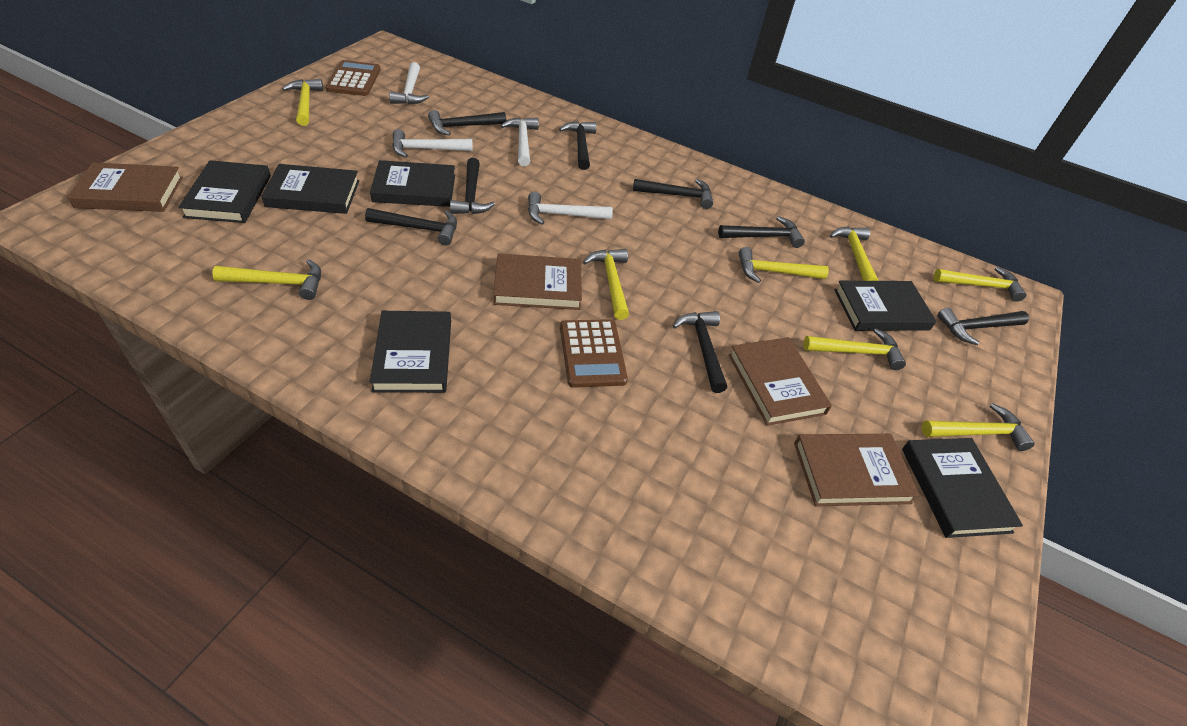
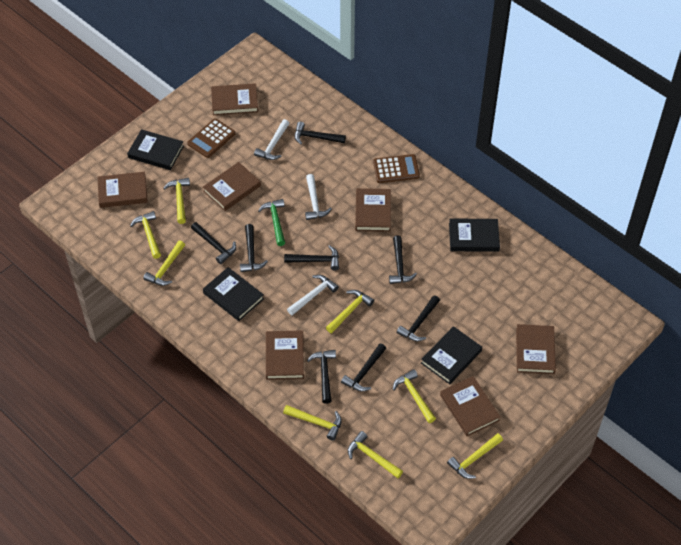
black book: 6 -> 4
brown book: 4 -> 7
green hammer: 0 -> 1
white hammer: 4 -> 3

